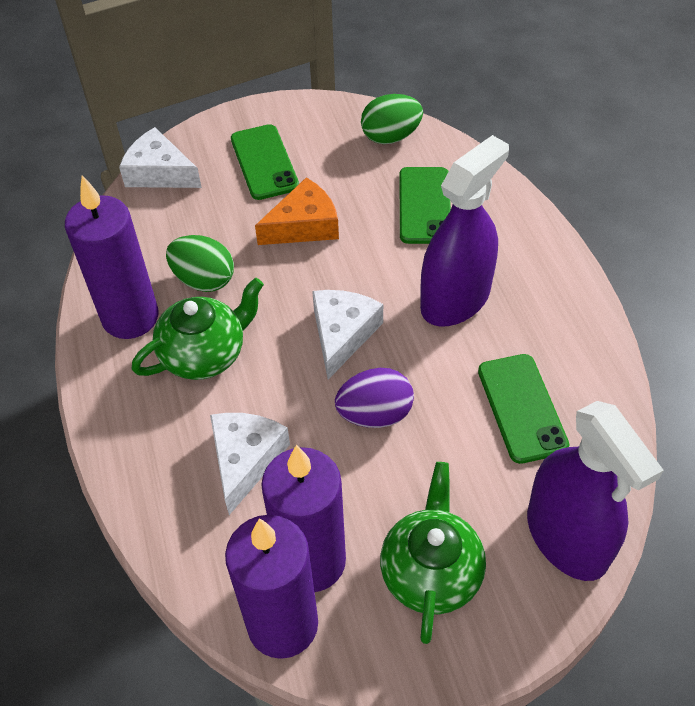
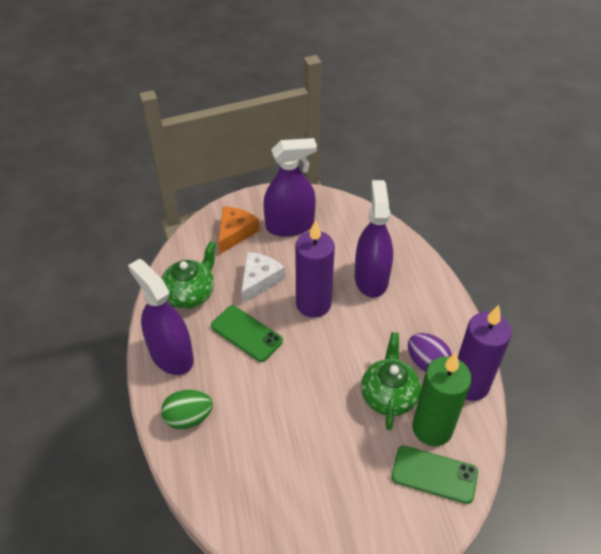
green candle: 0 -> 1
green egg: 2 -> 1
green phone: 3 -> 2
purple candle: 3 -> 2
purple spray bottle: 2 -> 3
white cheese: 3 -> 1

